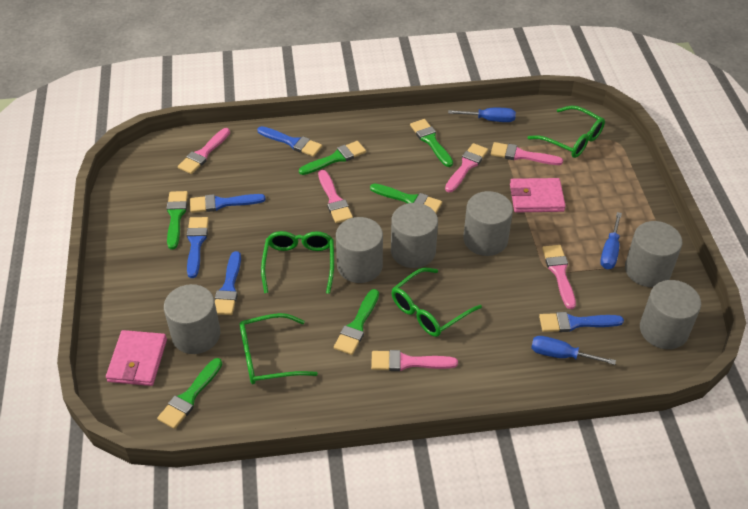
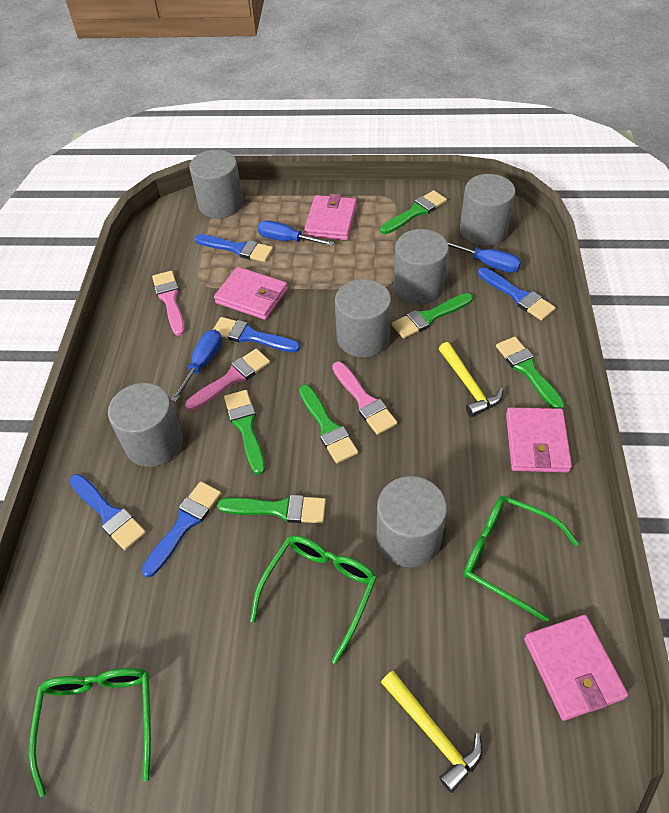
green glasses: 4 -> 3
pink brush: 6 -> 3
pink wallet: 2 -> 4
yellow hammer: 0 -> 2

